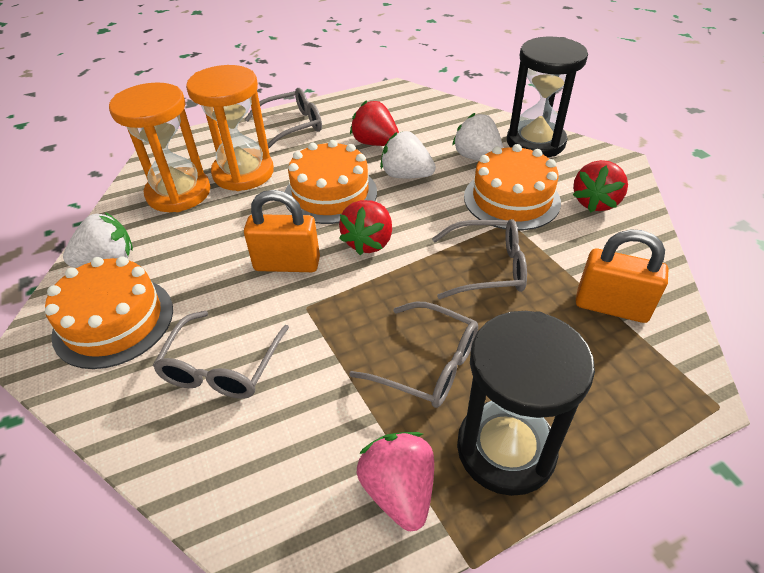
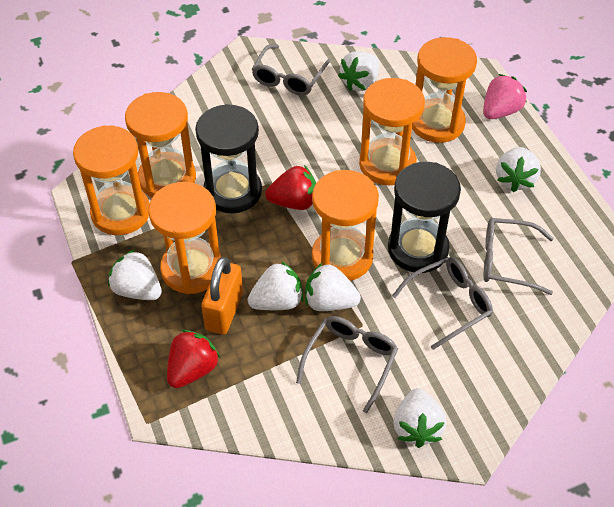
orange cake: 3 -> 0
orange hourglass: 2 -> 6
orange padlock: 2 -> 1
red strawberry: 3 -> 2
white strawberry: 3 -> 6

